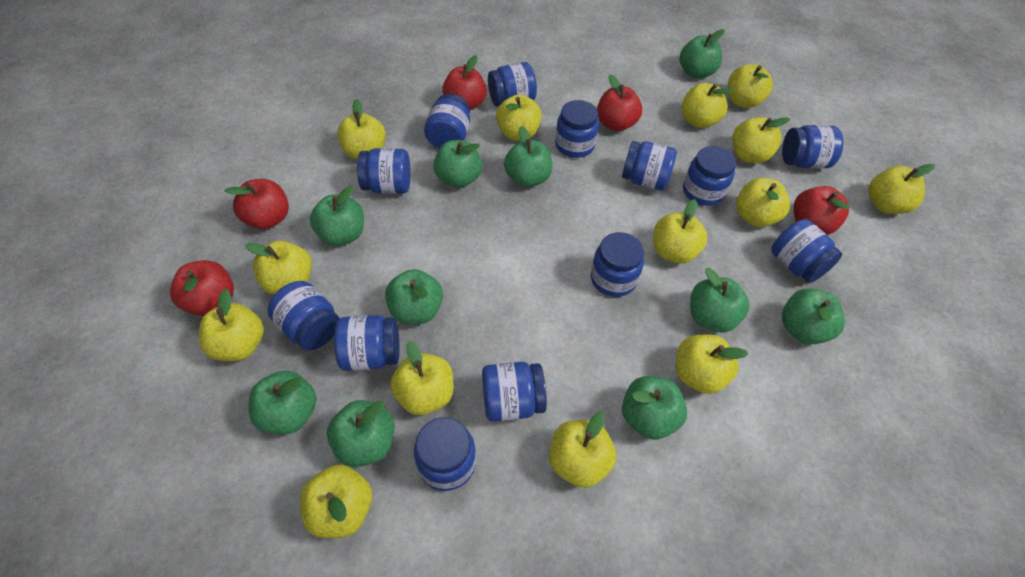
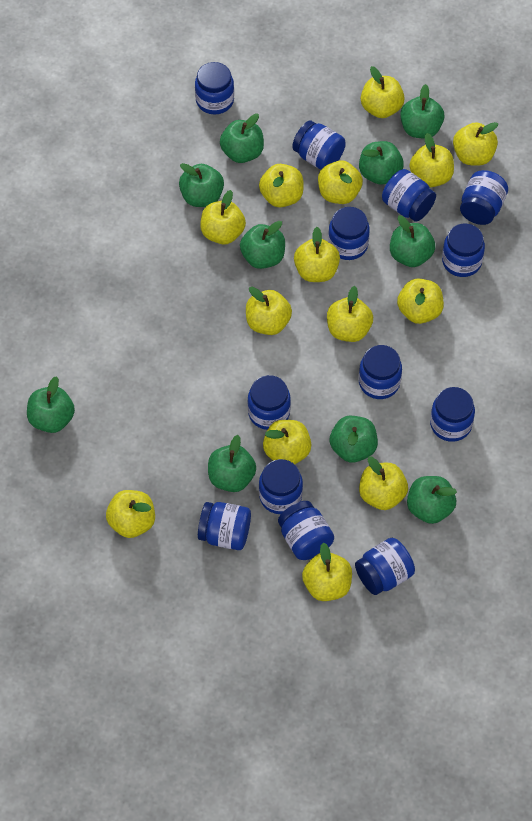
red apple: 5 -> 0

